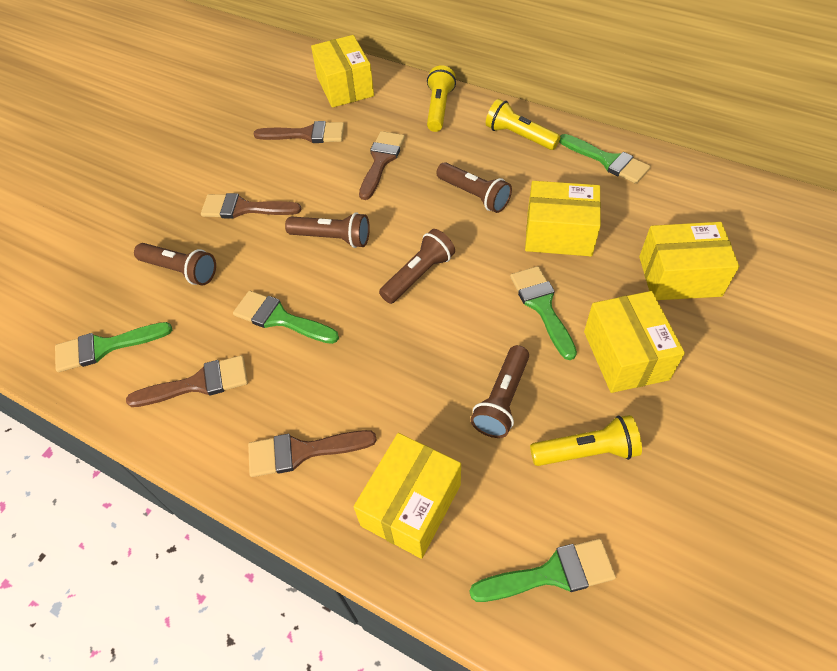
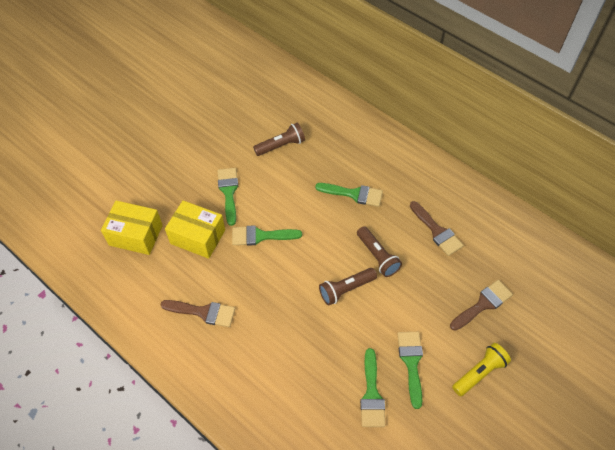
brown brush: 5 -> 3
brown flashlight: 5 -> 3
yellow box: 5 -> 2
yellow flashlight: 3 -> 1

